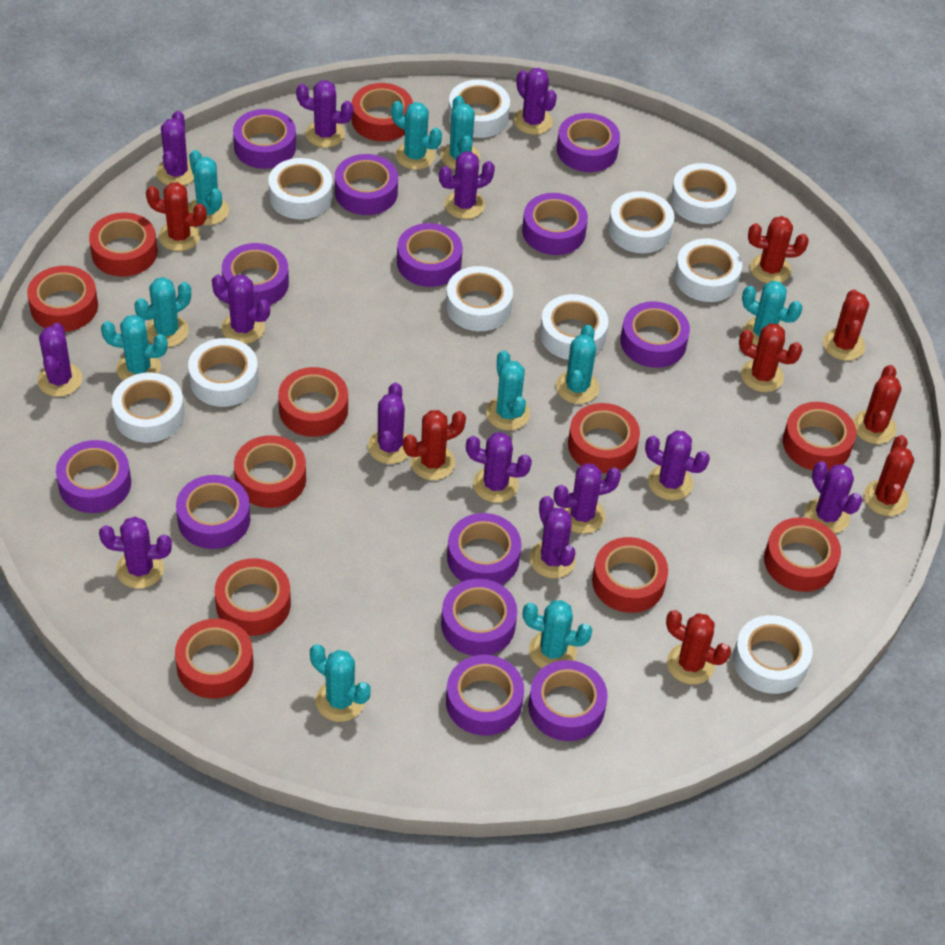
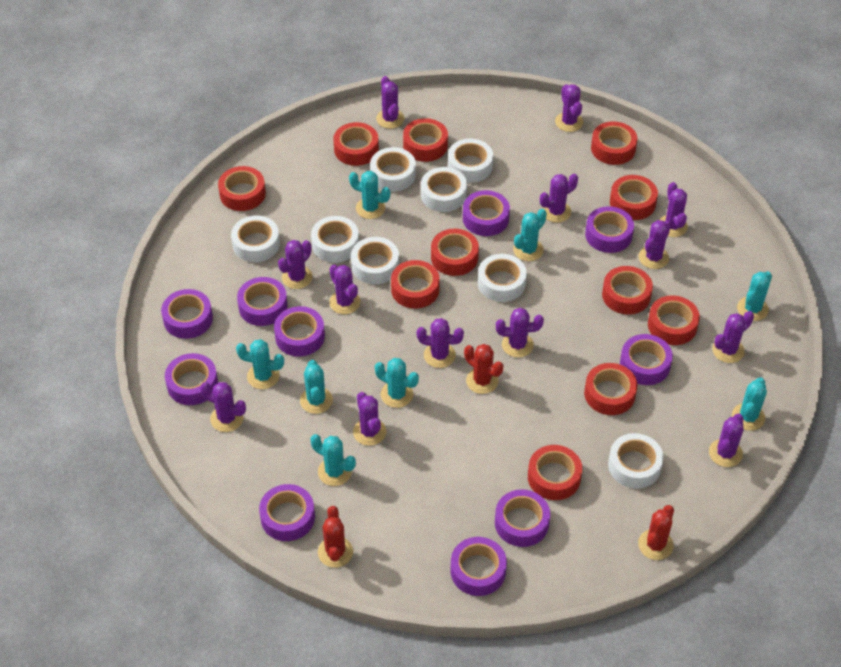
purple tape: 13 -> 10
red cactus: 8 -> 3
turquoise cactus: 10 -> 8
white tape: 10 -> 8

